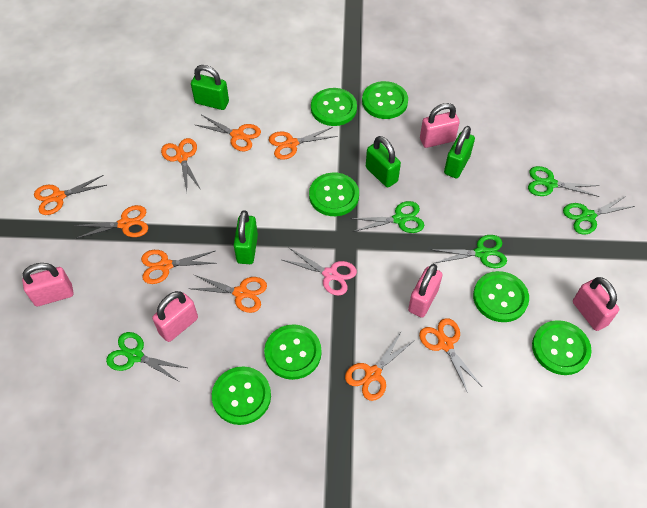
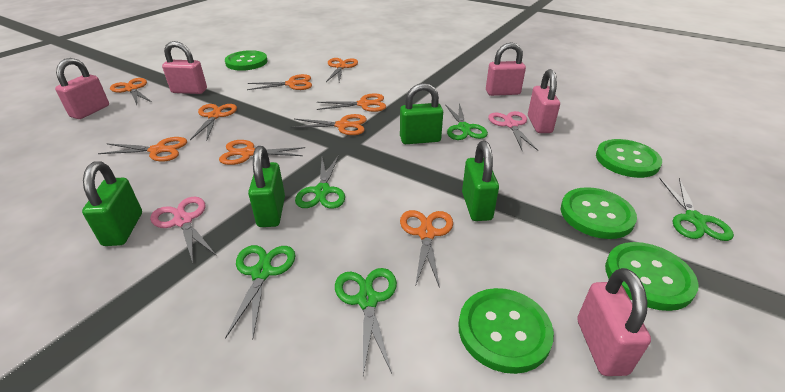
green button: 7 -> 5
pink scissors: 1 -> 2

